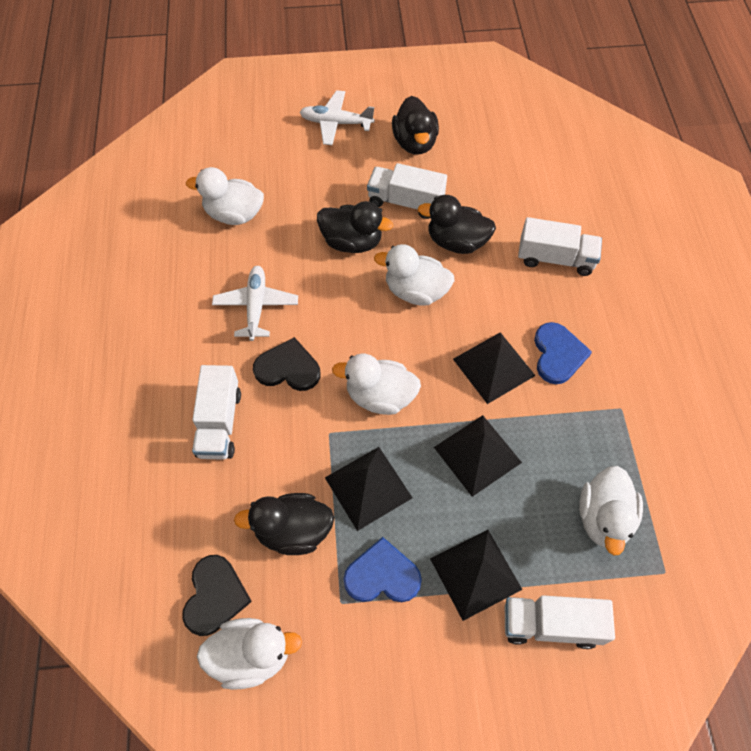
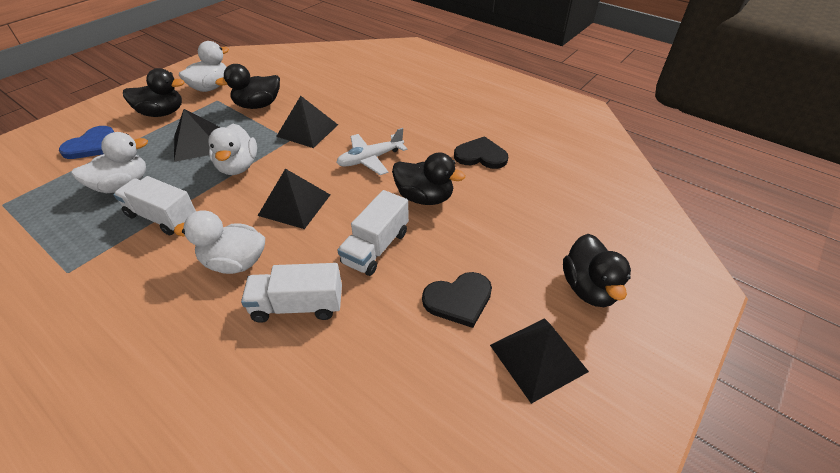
blue heart: 2 -> 1
white duck: 5 -> 4
white plane: 2 -> 1
white truck: 4 -> 3

